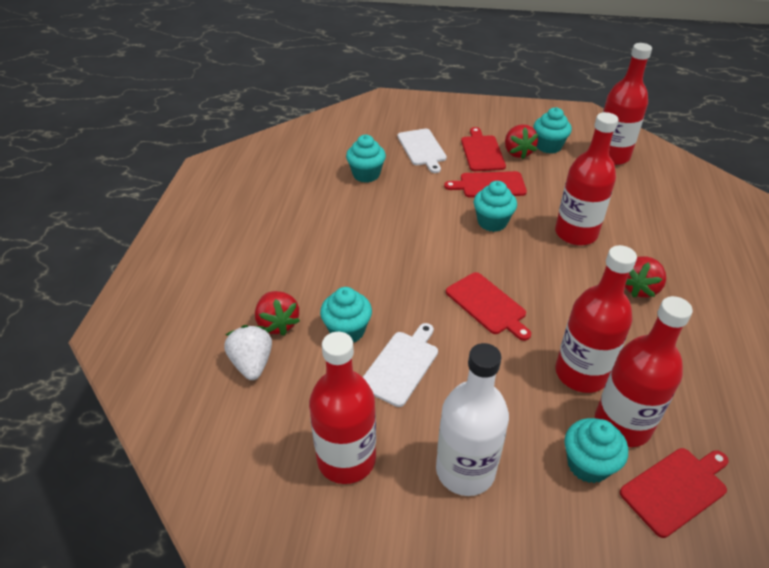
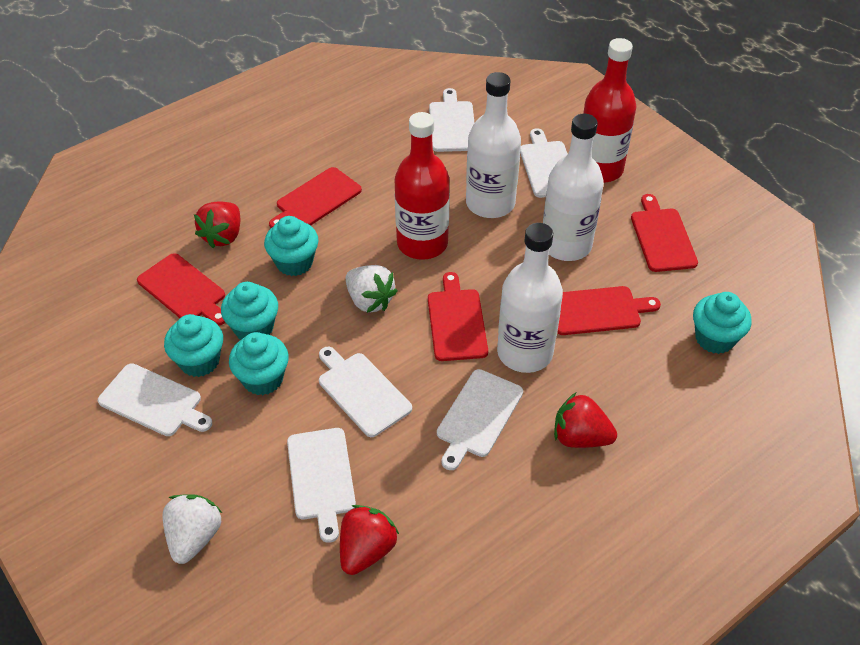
red bottle: 5 -> 2
red cutting board: 4 -> 5
white bottle: 1 -> 3
white cutting board: 2 -> 6
white strawberry: 1 -> 2

